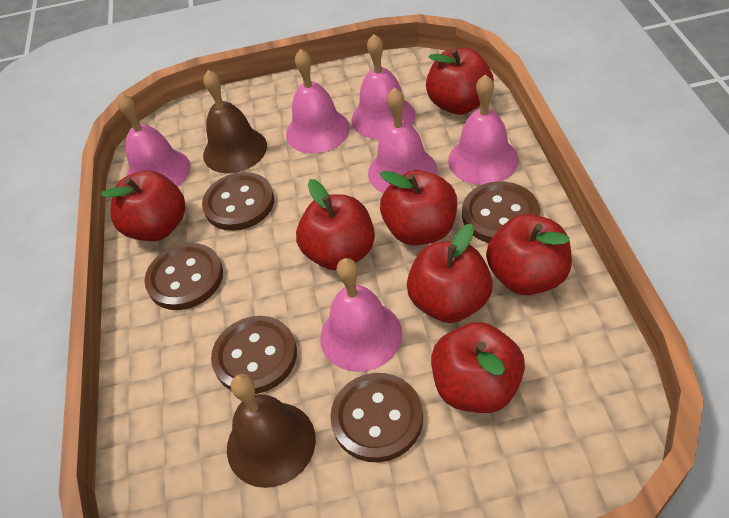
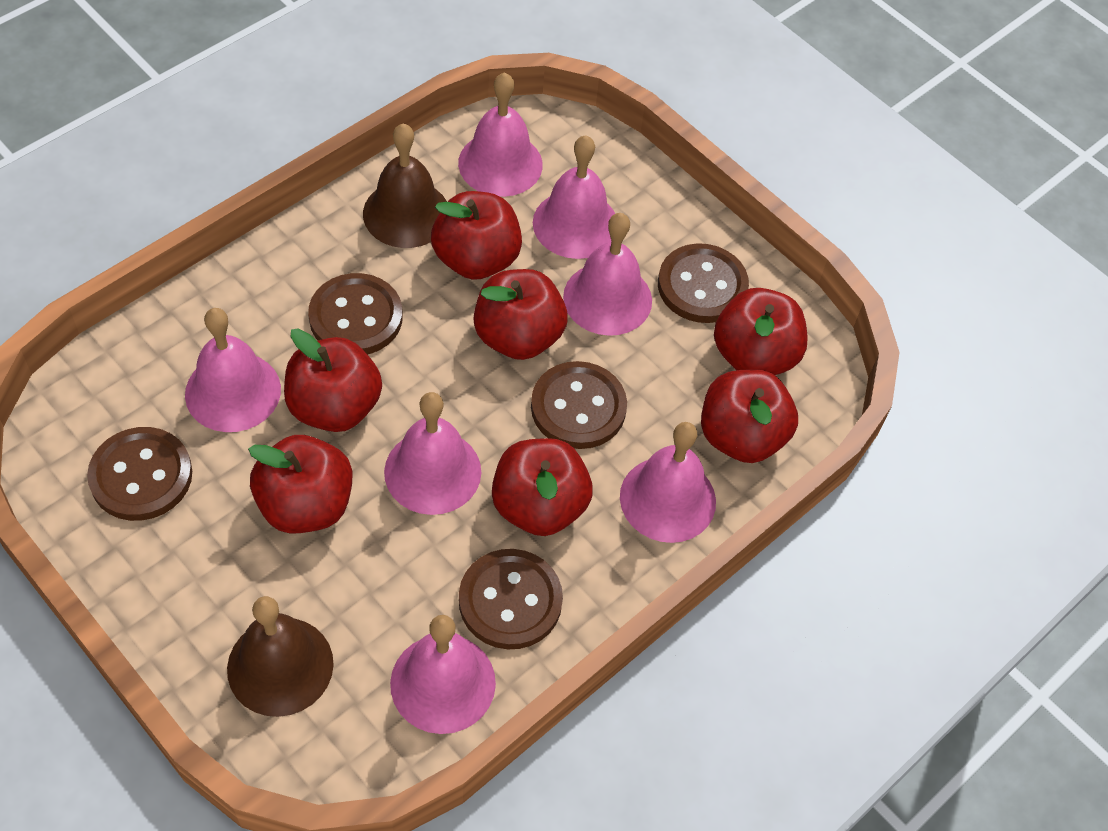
pink bell: 6 -> 7

